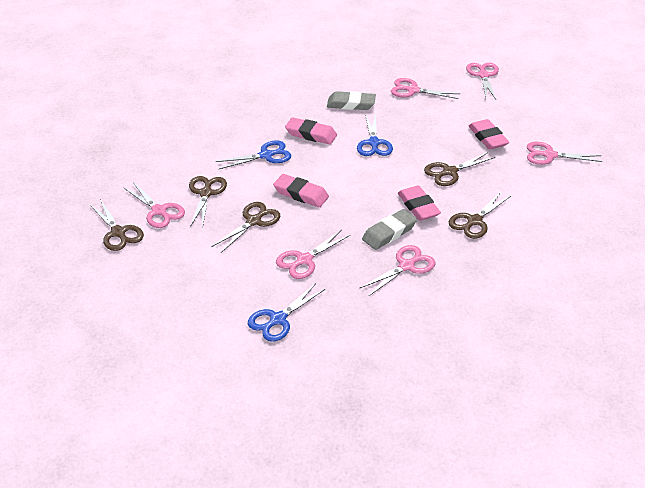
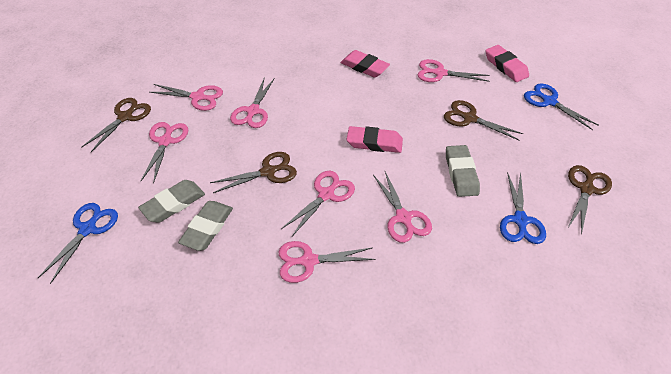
brown scissors: 5 -> 4
grey eraser: 2 -> 3
pink eraser: 4 -> 3
pink scissors: 6 -> 7

